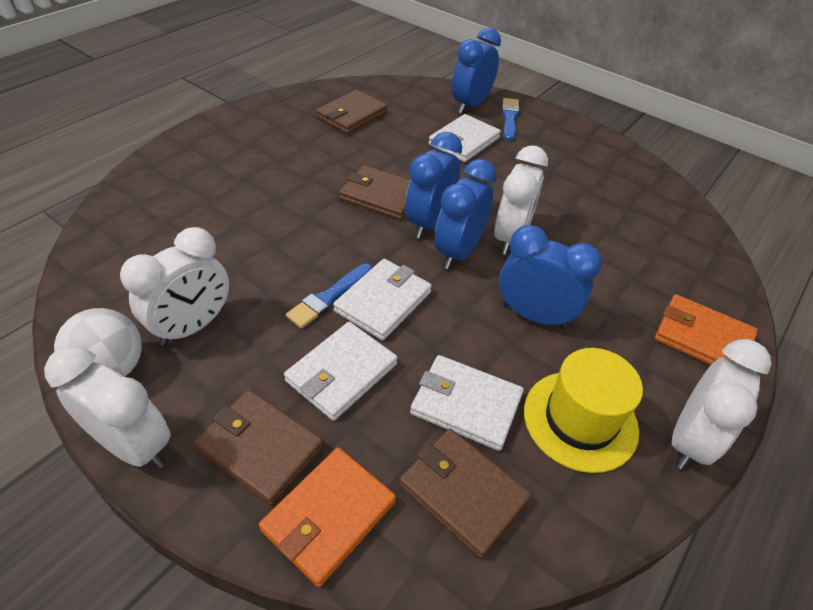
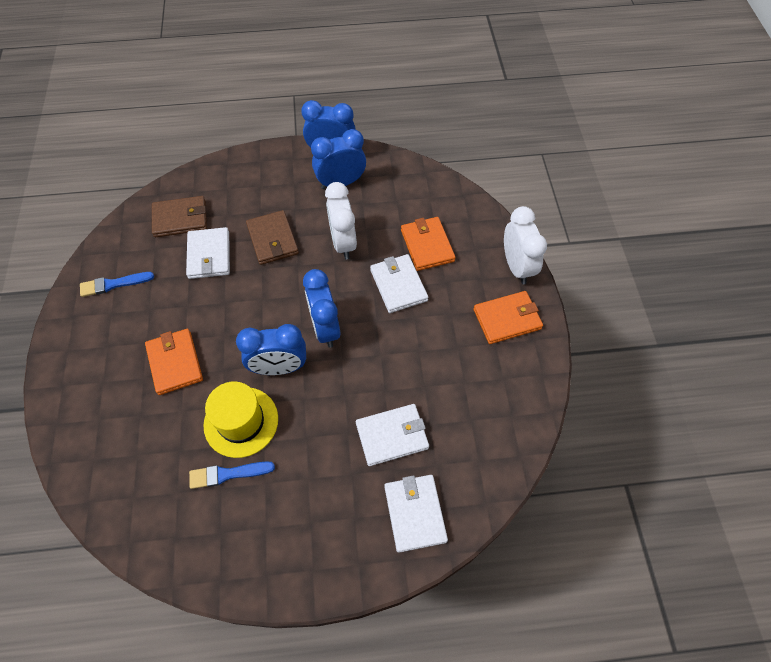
brown wallet: 4 -> 2
orange wallet: 2 -> 3
white ball: 1 -> 0
white clock: 4 -> 2

